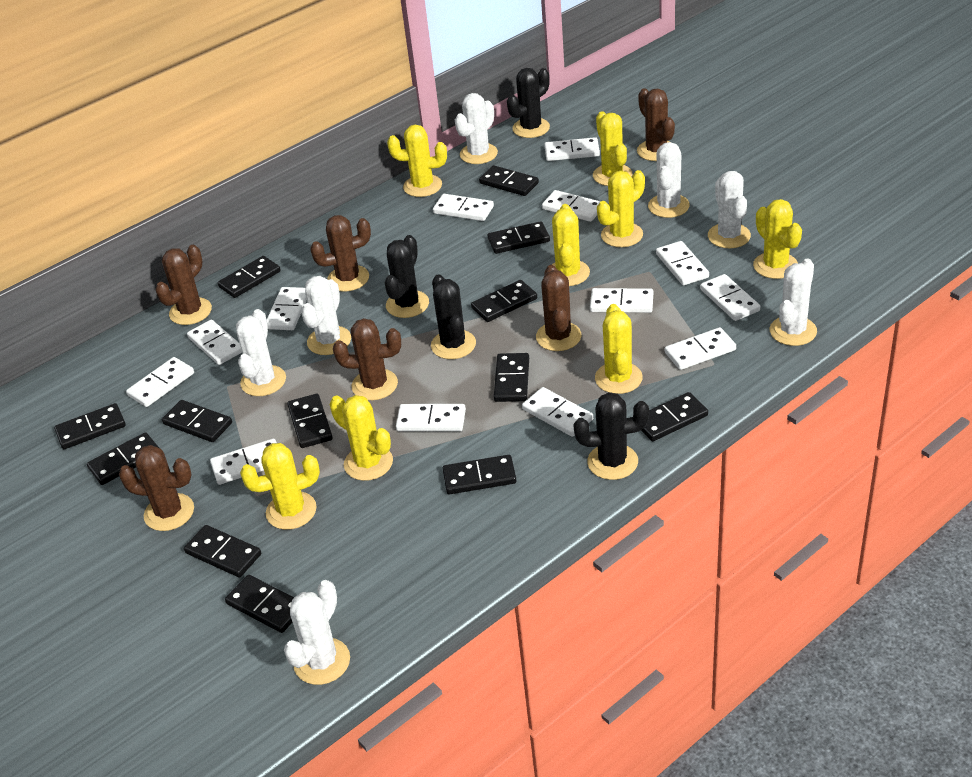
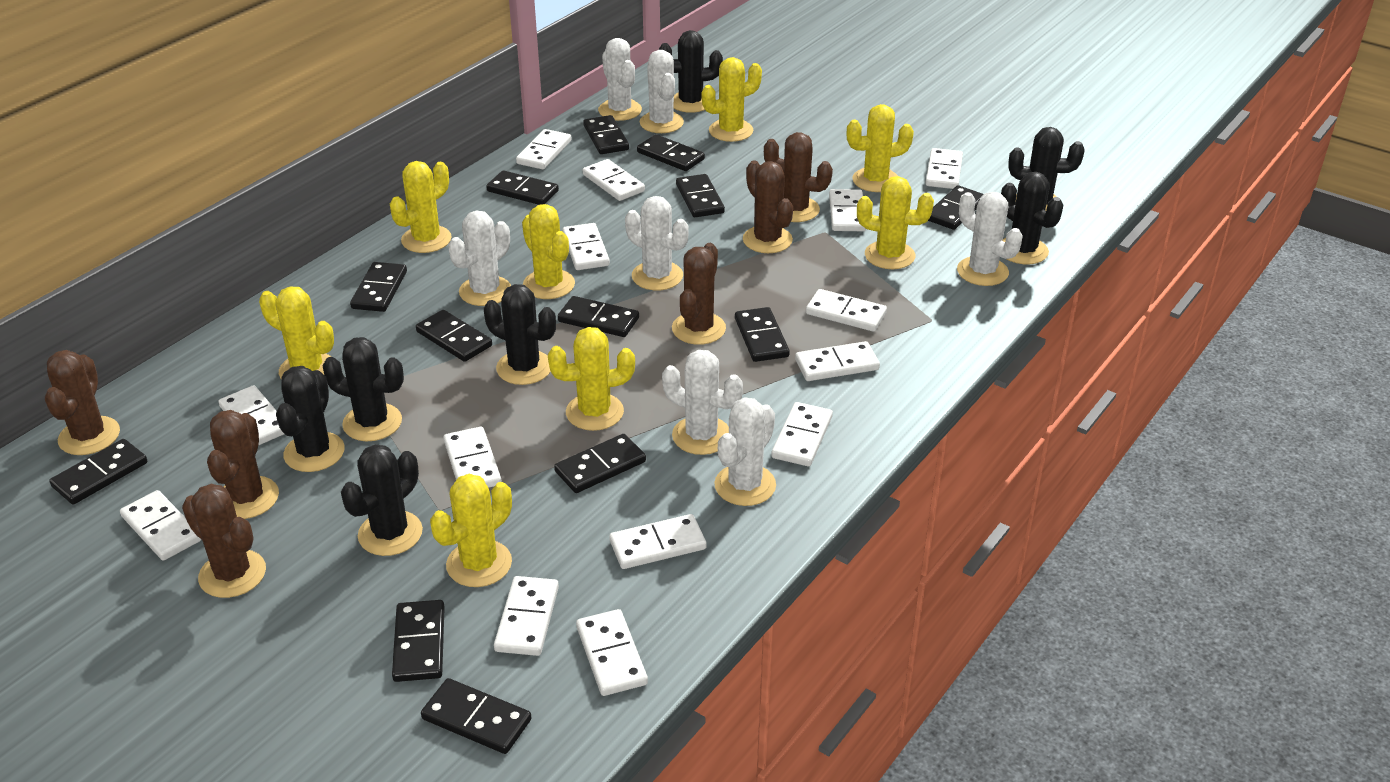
black cactus: 4 -> 7
white domino: 13 -> 14

